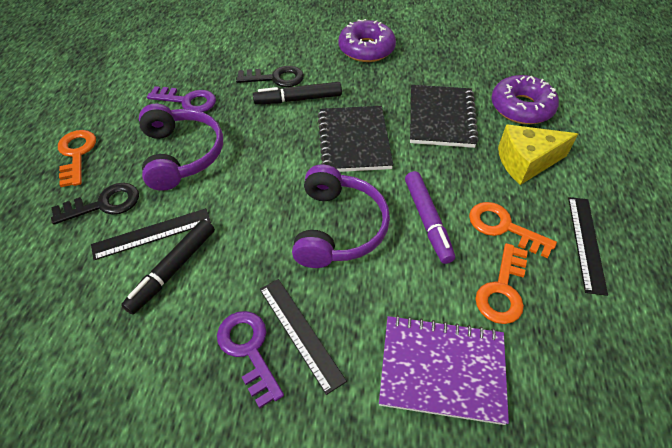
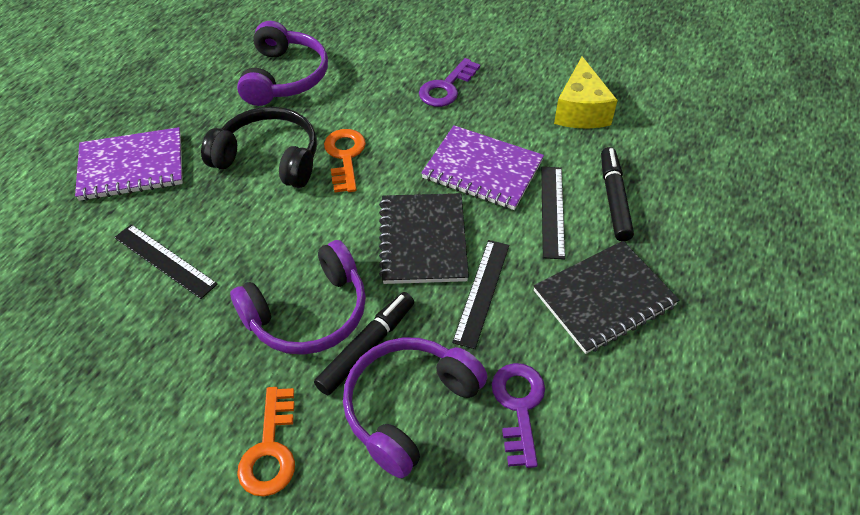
black headphones: 0 -> 1
black key: 2 -> 0
orange key: 3 -> 2
purple donut: 2 -> 0
purple headphones: 2 -> 3
purple marker: 1 -> 0
purple notebook: 1 -> 2

